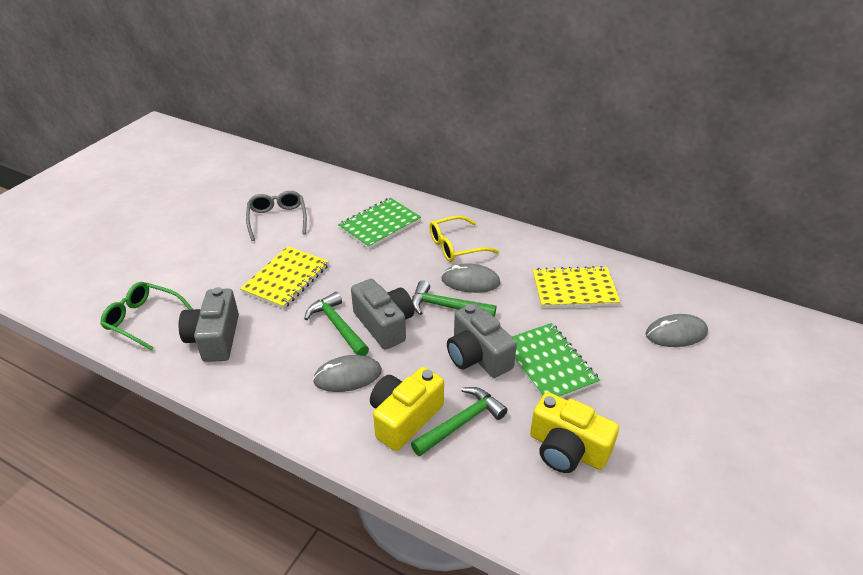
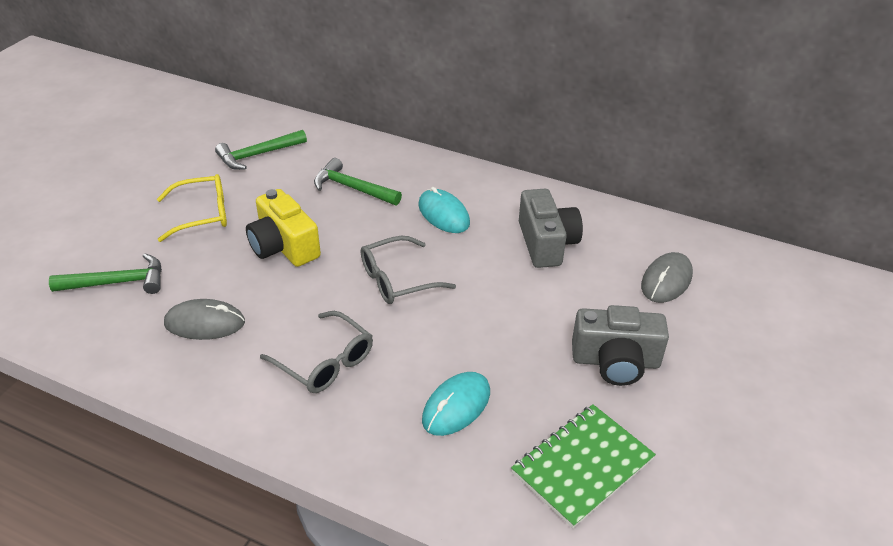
green glasses: 1 -> 0
green notebook: 2 -> 1
grey camera: 3 -> 2
grey glasses: 1 -> 2
grey mouse: 3 -> 2
turquoise mouse: 0 -> 2
yellow camera: 2 -> 1
yellow notebook: 2 -> 0

